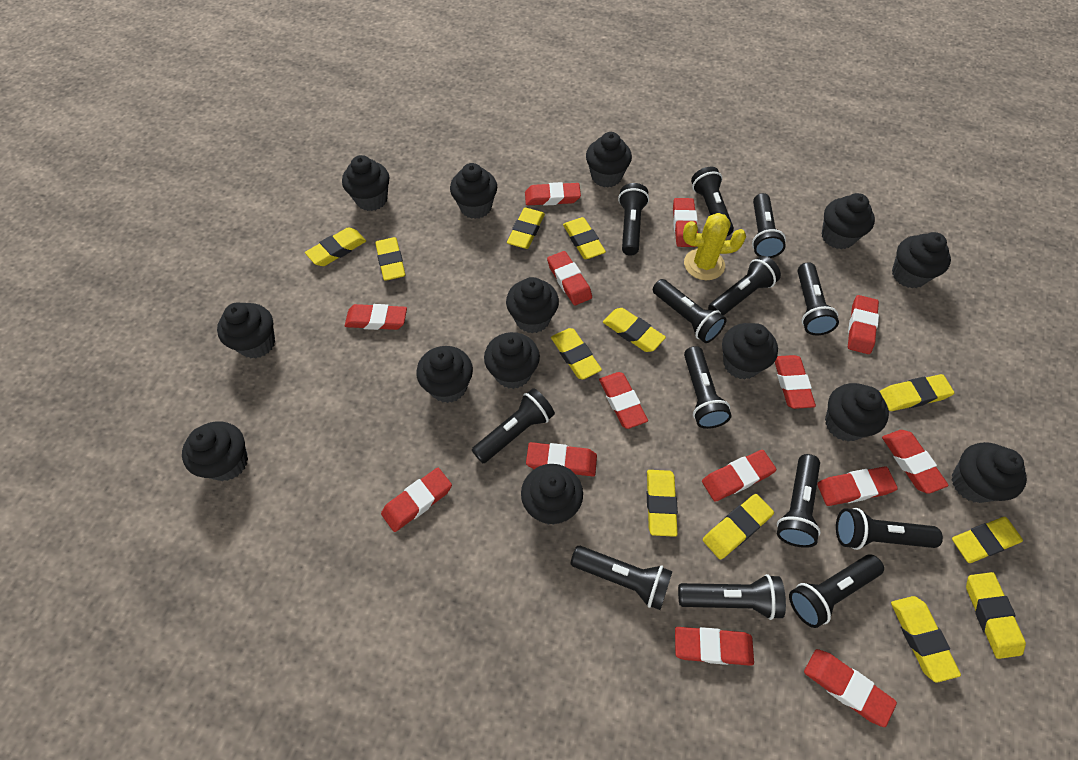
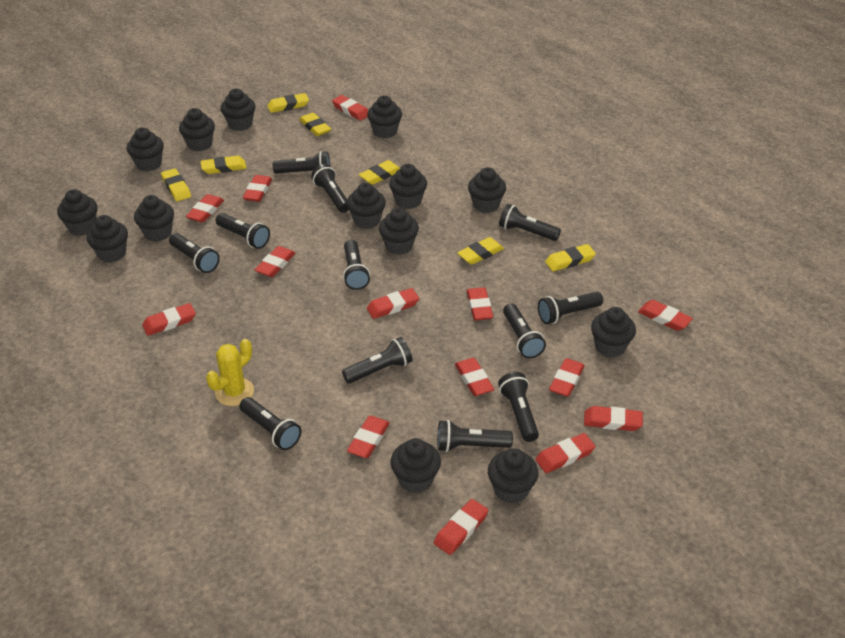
black flashlight: 13 -> 12
yellow eraser: 12 -> 7

